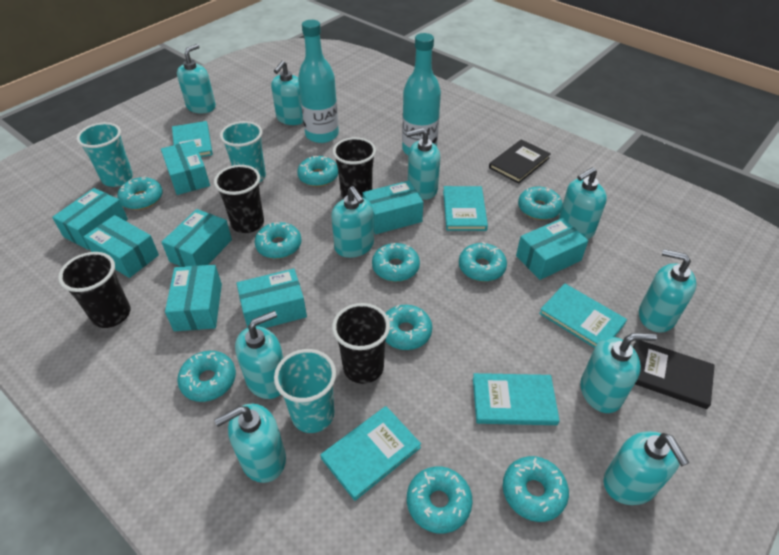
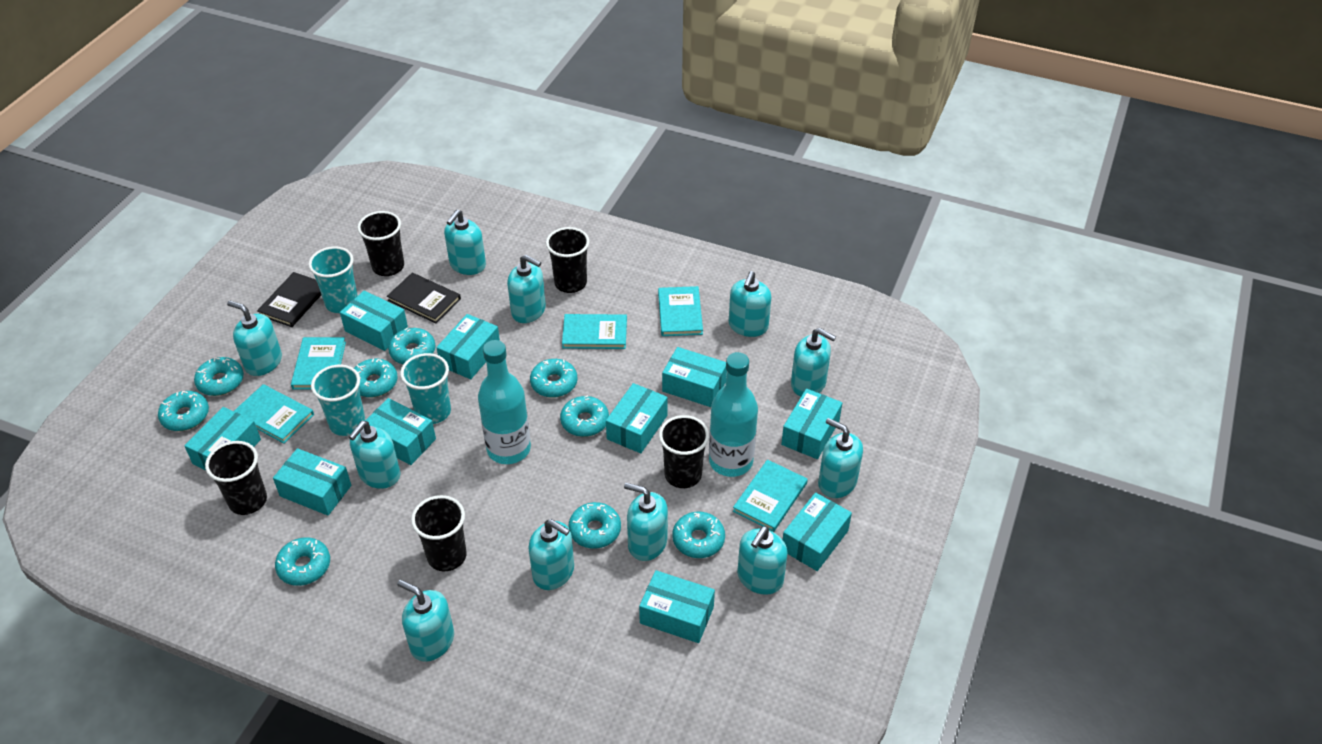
black cup: 4 -> 5
turquoise box: 8 -> 10
turquoise donut: 10 -> 9
turquoise soap dispenser: 10 -> 11

